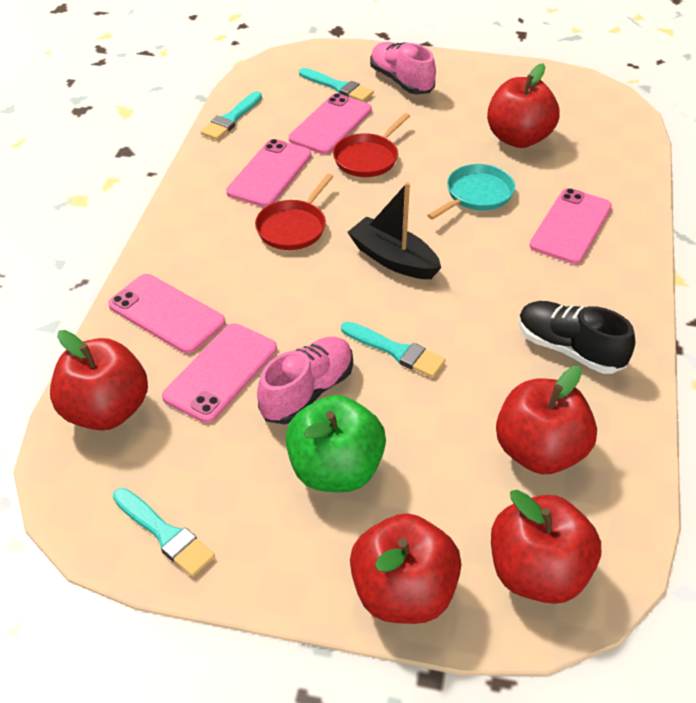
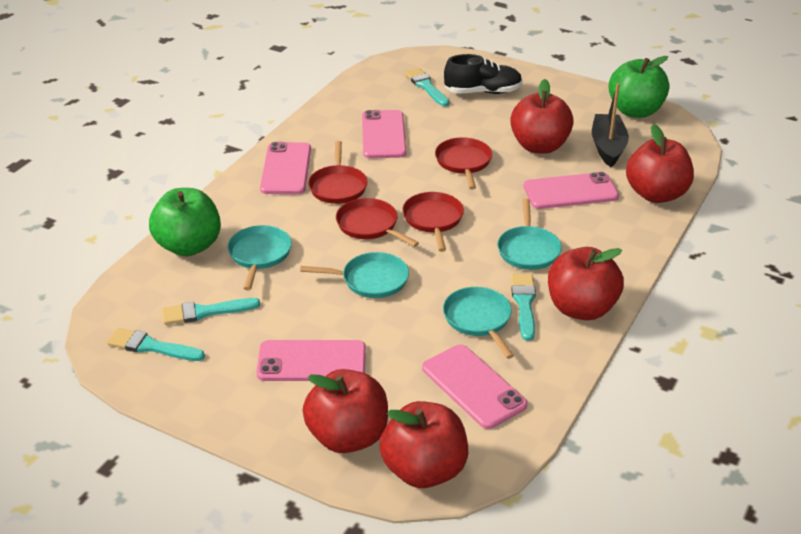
green apple: 1 -> 2
pink shoe: 2 -> 0
red pan: 2 -> 4
turquoise pan: 1 -> 4

